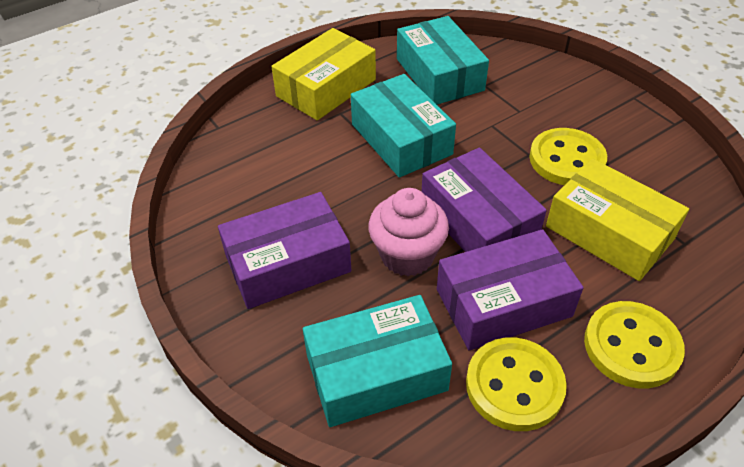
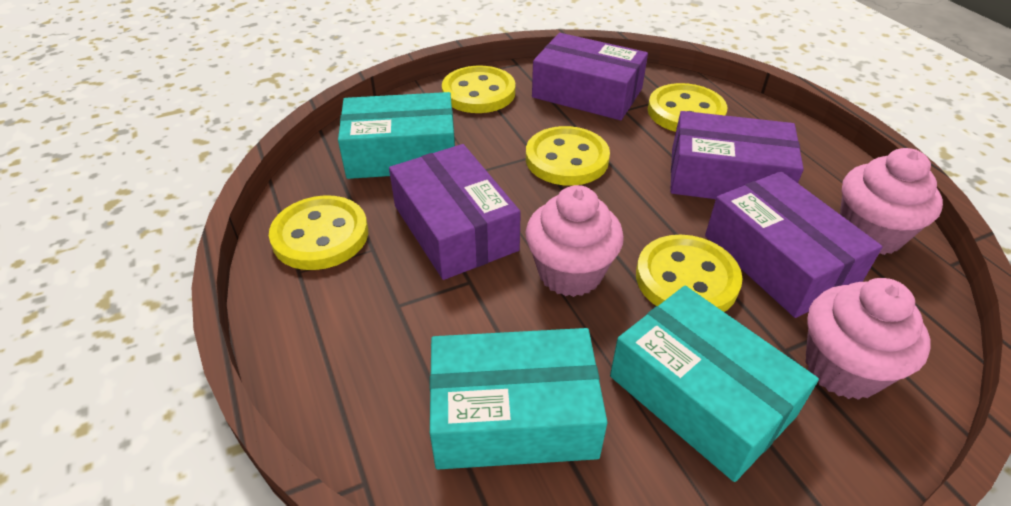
pink cupcake: 1 -> 3
purple box: 3 -> 4
yellow box: 2 -> 0
yellow button: 3 -> 5

